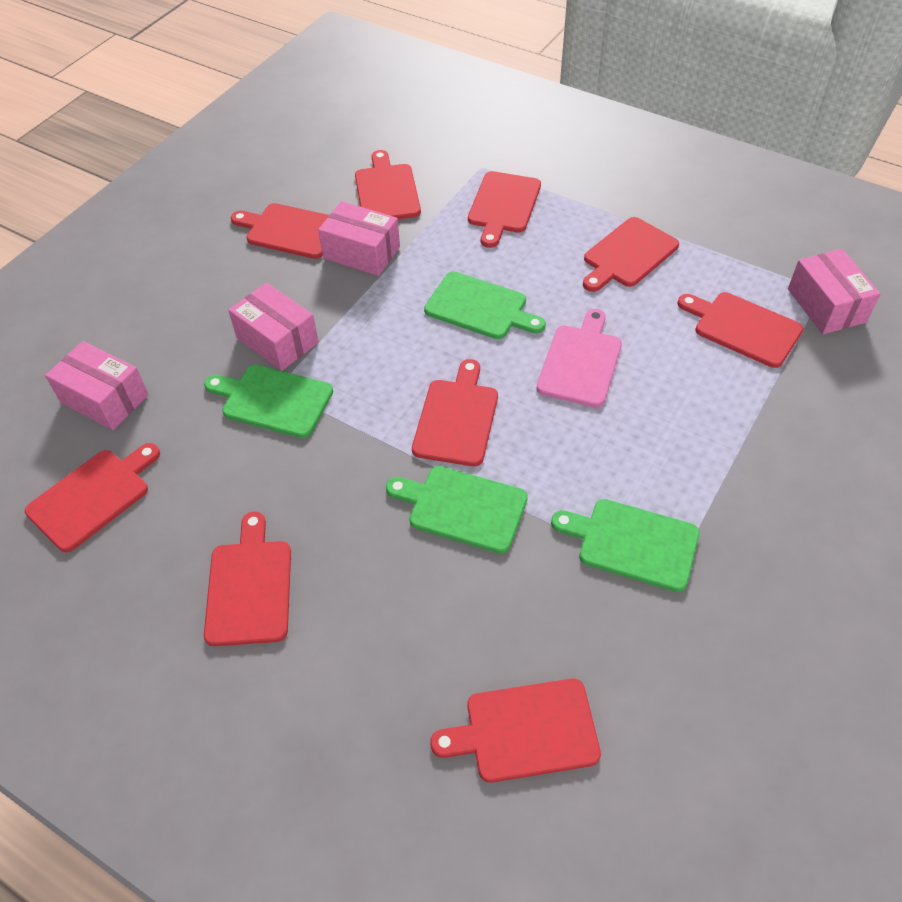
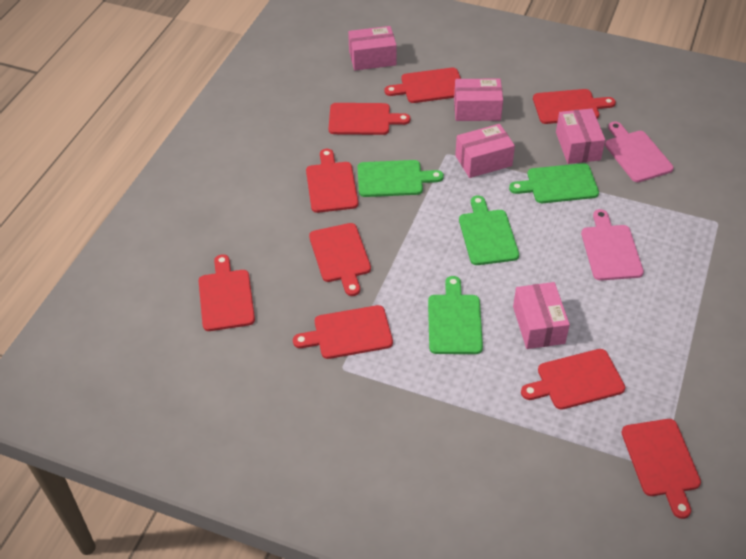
pink box: 4 -> 5
pink cutting board: 1 -> 2

